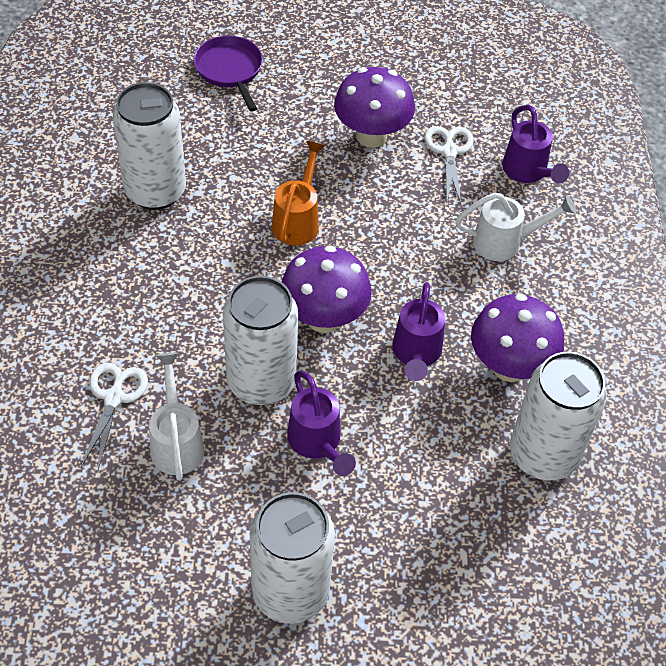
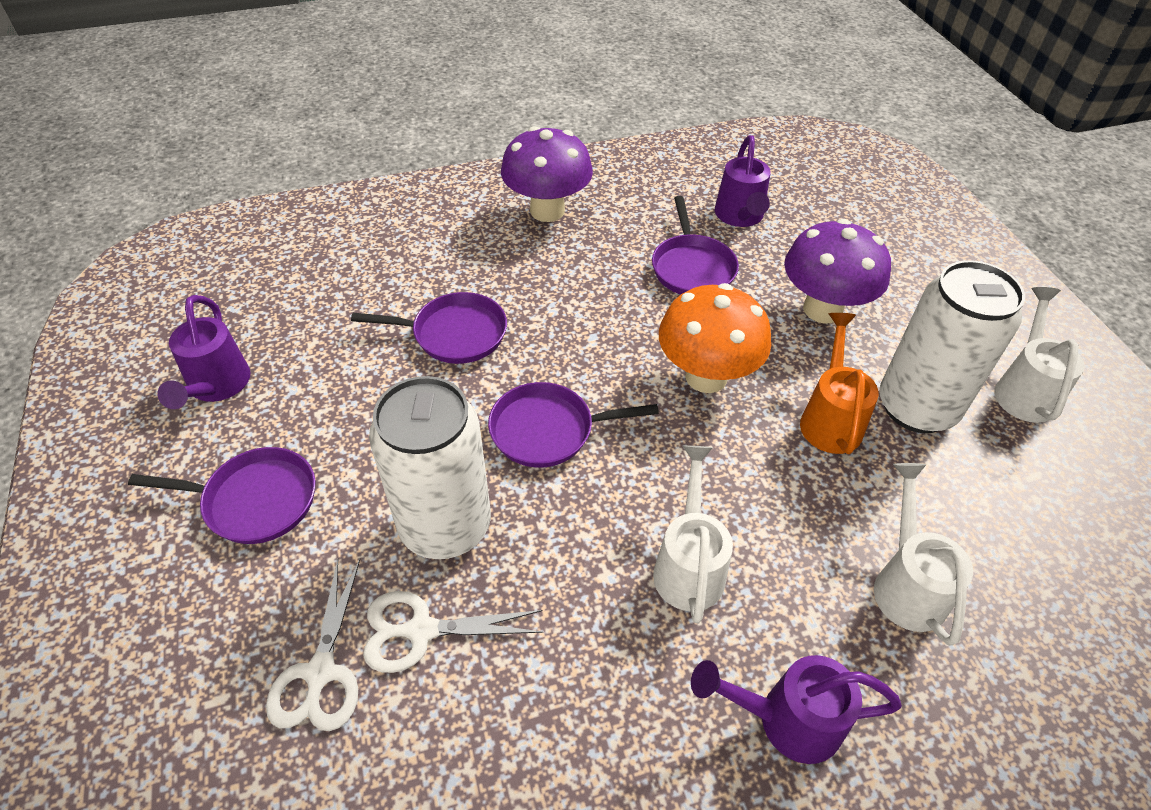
orange mushroom: 0 -> 1
purple mushroom: 3 -> 2
purple pan: 1 -> 4
white can: 4 -> 2
white watering can: 2 -> 3

